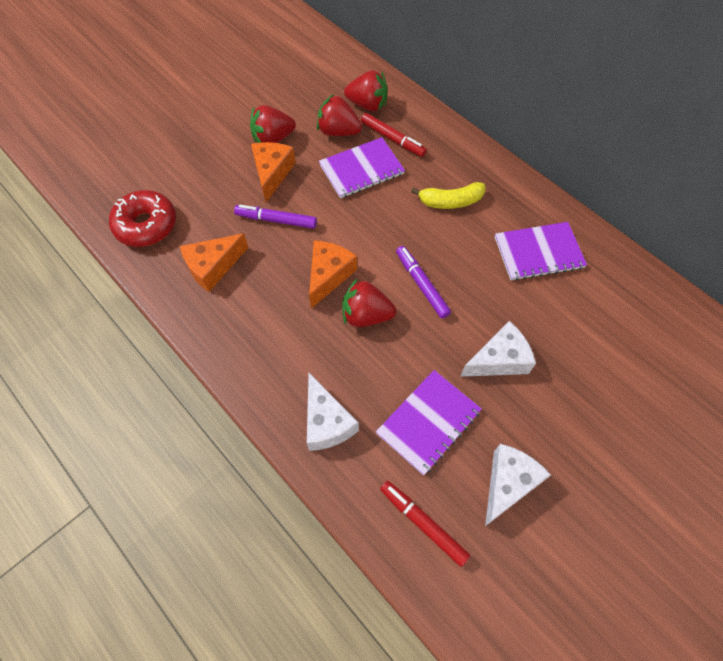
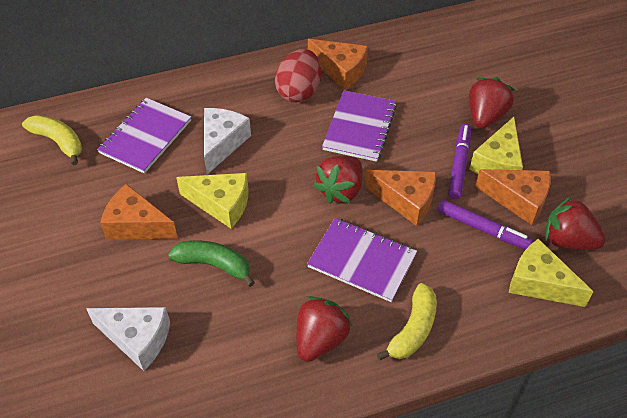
green banana: 0 -> 1
orange cheese: 3 -> 4
red donut: 1 -> 0
red egg: 0 -> 1
red marker: 2 -> 0
white cheese: 3 -> 2
yellow banana: 1 -> 2
yellow cheese: 0 -> 3

